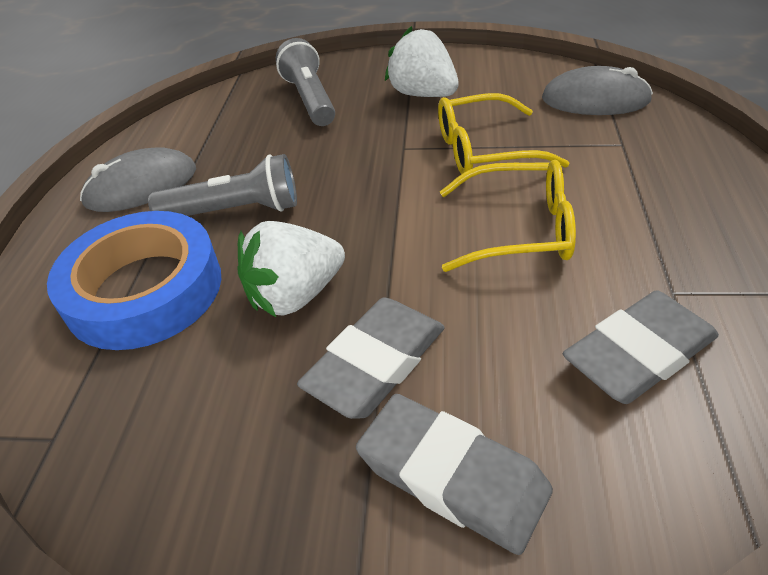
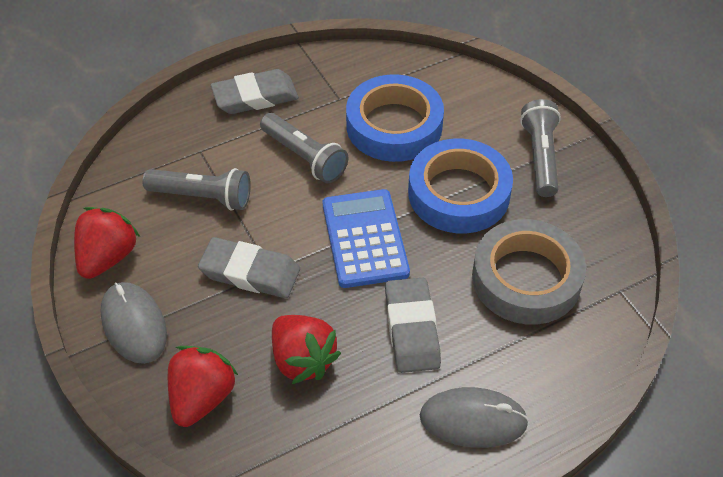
blue calculator: 0 -> 1
blue tape: 1 -> 2
grey flashlight: 2 -> 3
grey tape: 0 -> 1
red strawberry: 0 -> 3
white strawberry: 2 -> 0
yellow glasses: 2 -> 0

